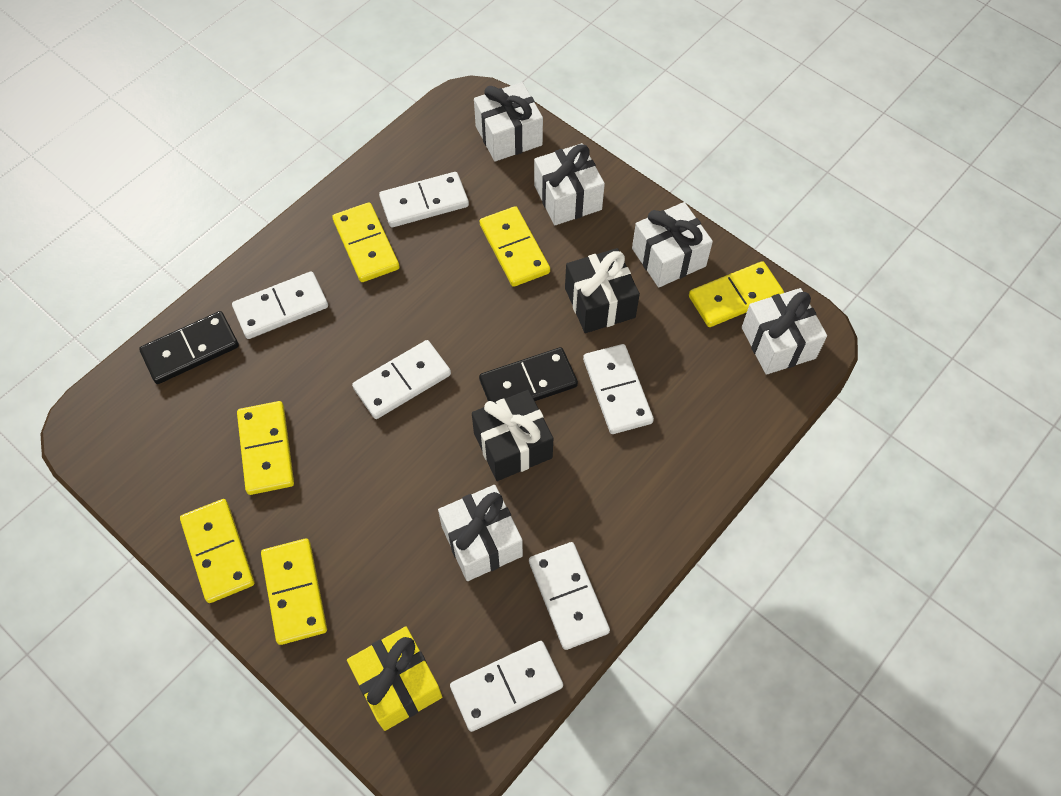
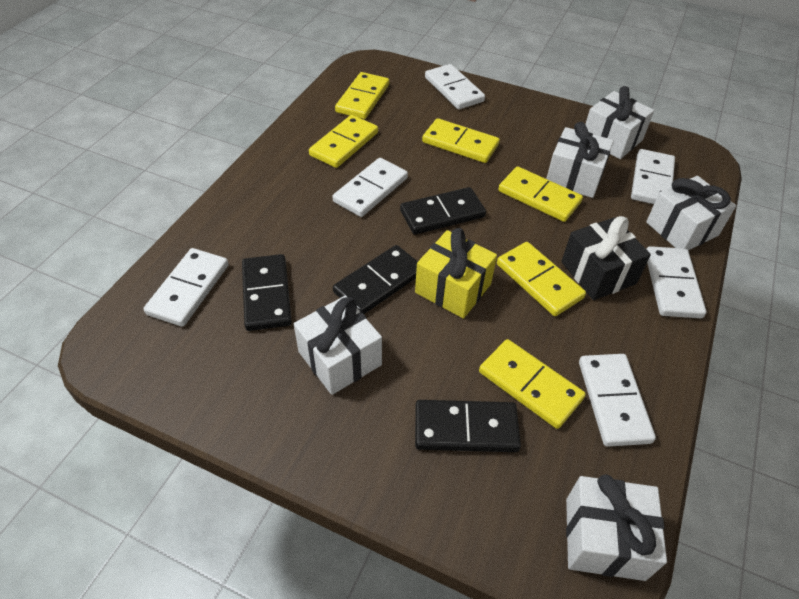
black domino: 2 -> 4
black gift: 2 -> 1

